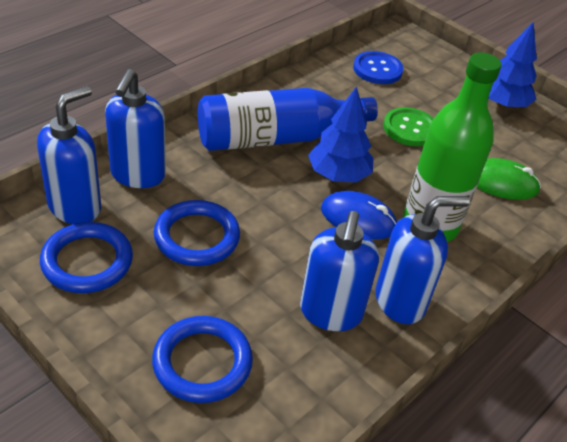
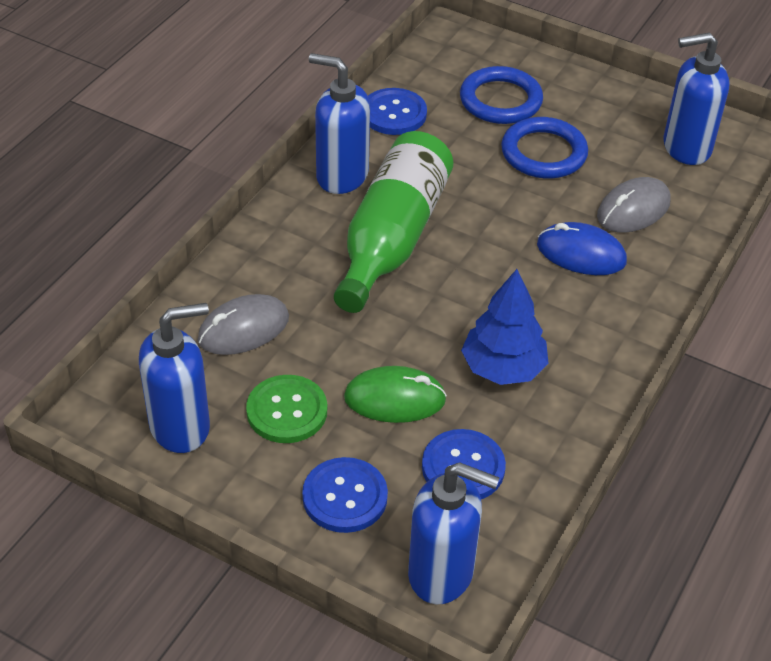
blue bottle: 1 -> 0
blue button: 1 -> 3
blue ring: 3 -> 2
blue tree: 2 -> 1
grey mouse: 0 -> 2

